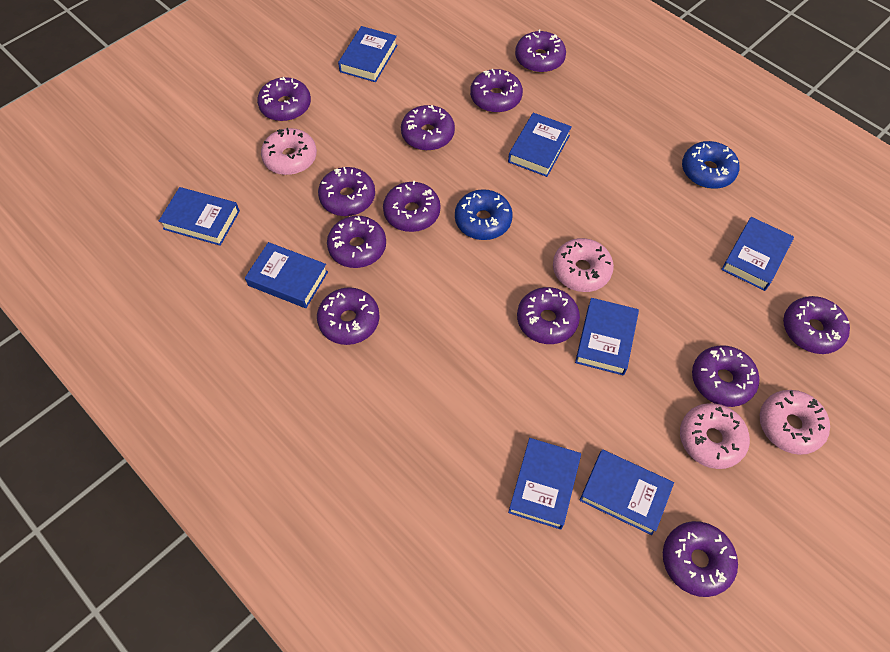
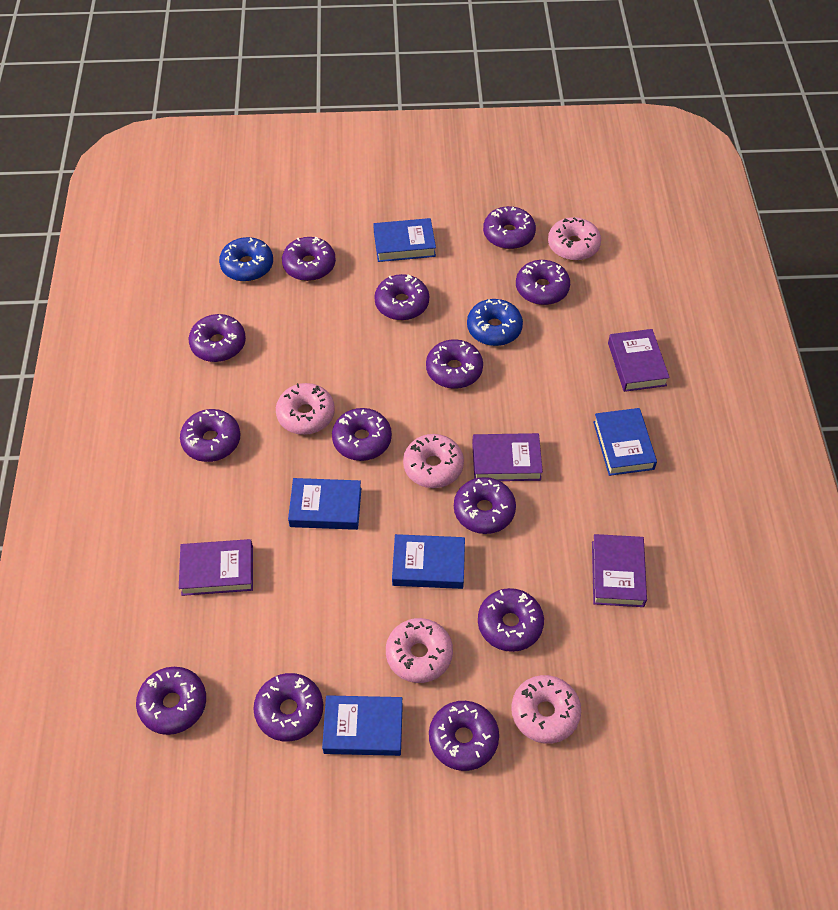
blue book: 8 -> 5
pink donut: 4 -> 5
purple book: 0 -> 4
purple donut: 12 -> 13

